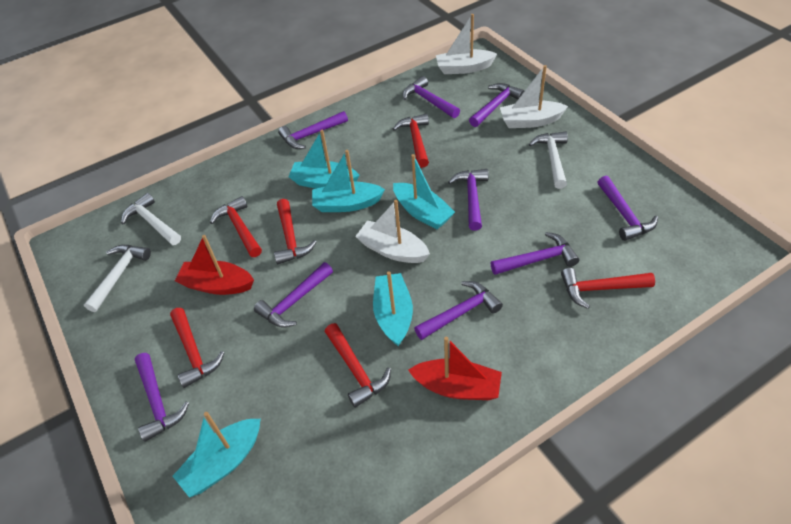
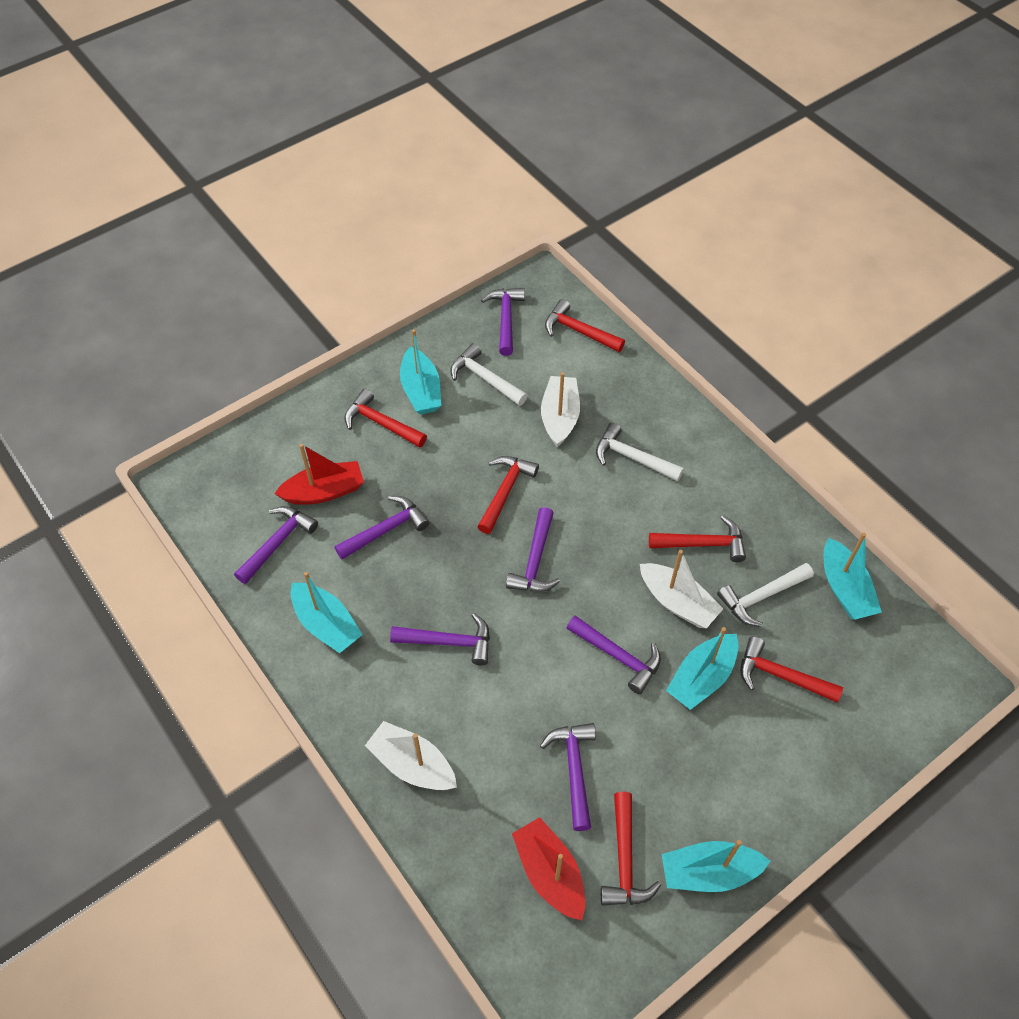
purple hammer: 9 -> 7

